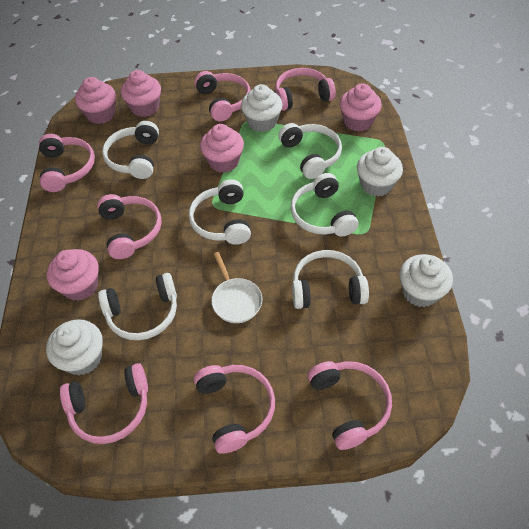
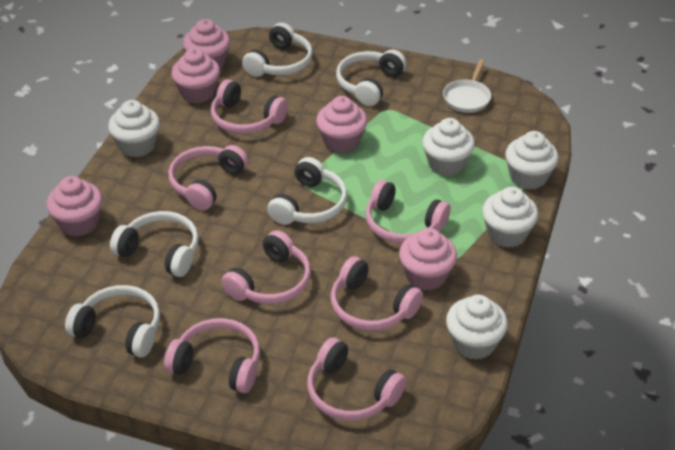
white cupcake: 4 -> 5
white headphones: 6 -> 5

